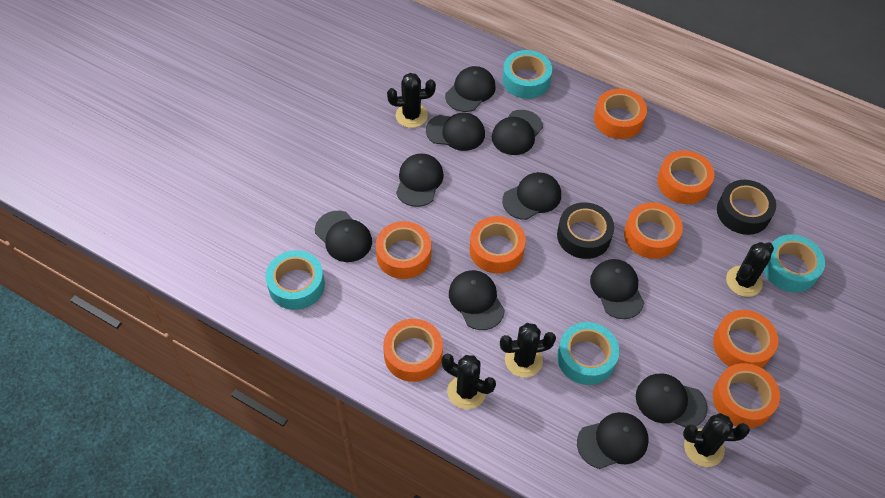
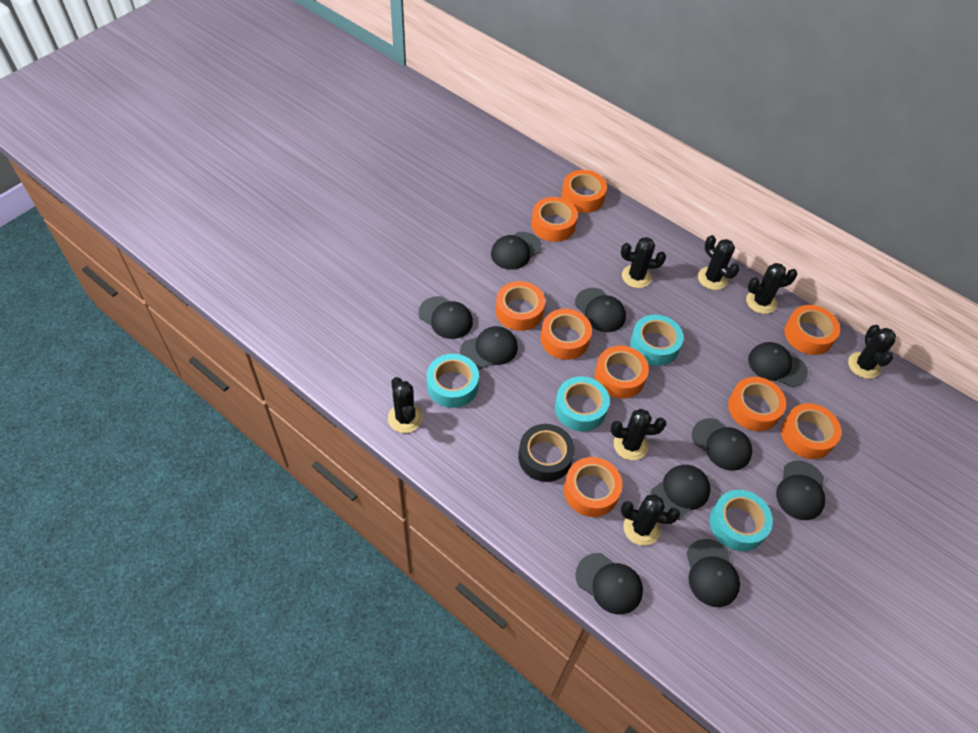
black cactus: 5 -> 7
black tape: 2 -> 1
orange tape: 8 -> 9

